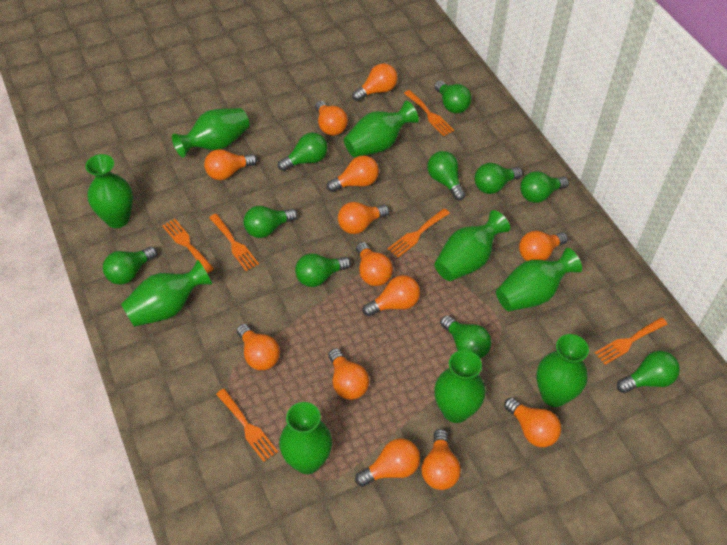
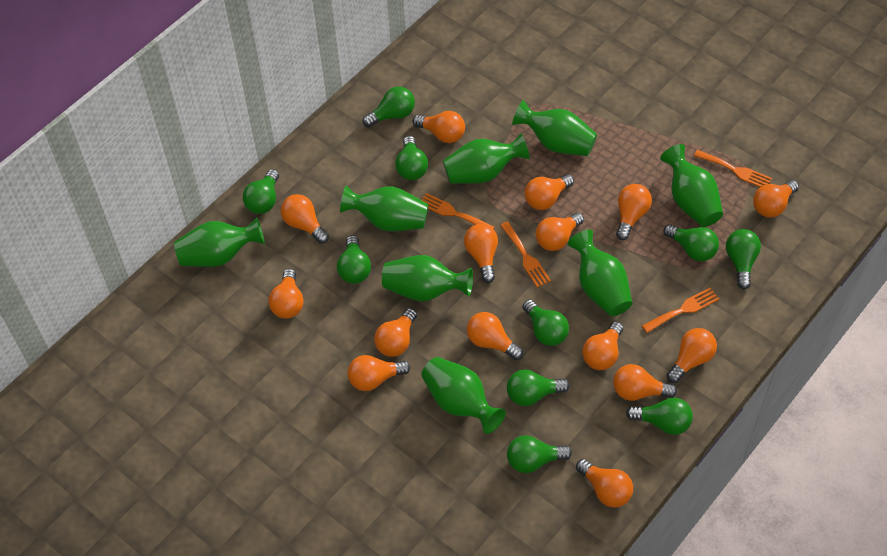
green vase: 9 -> 8
orange fork: 6 -> 4
orange light bulb: 13 -> 15

